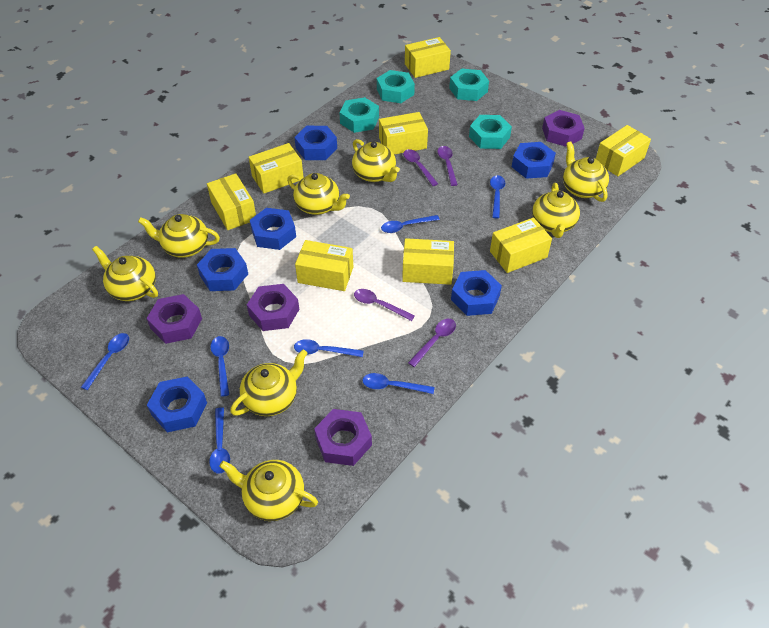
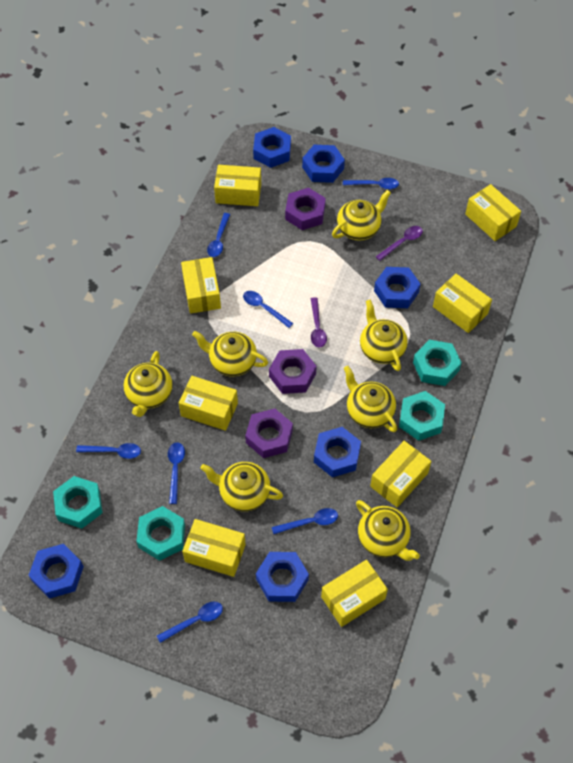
purple nut: 4 -> 3
purple spoon: 4 -> 2
yellow teapot: 8 -> 7

